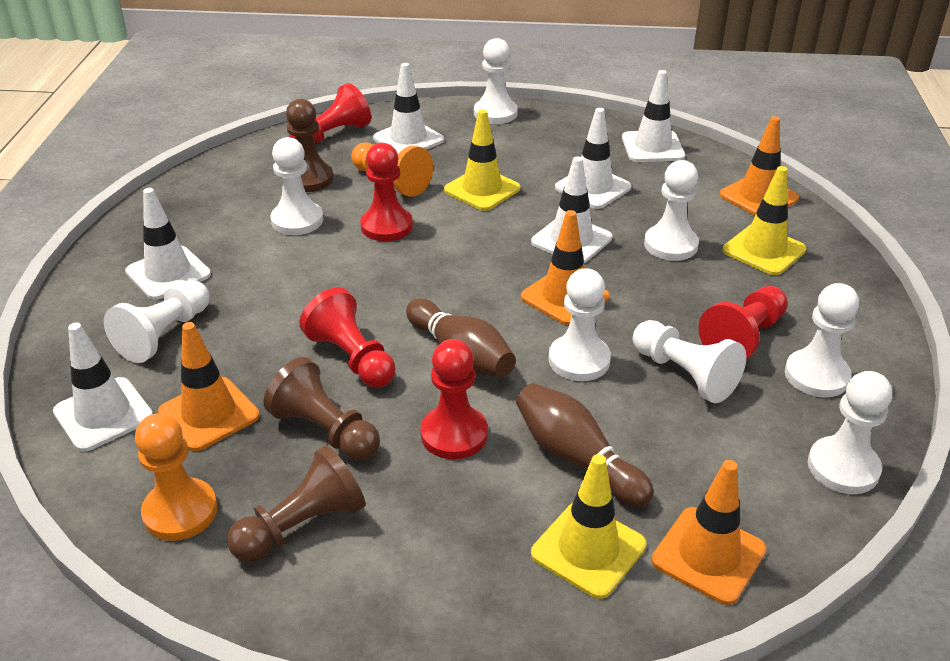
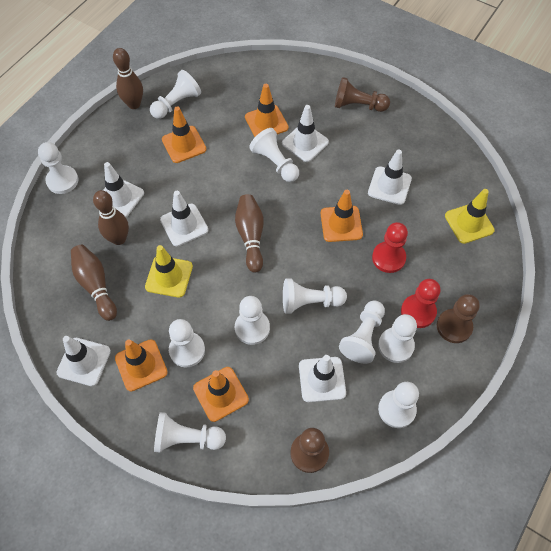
brown bowling pin: 2 -> 4
orange pawn: 2 -> 0
orange traffic cone: 4 -> 5
red pawn: 5 -> 2
white pawn: 8 -> 10
yellow traffic cone: 3 -> 2

